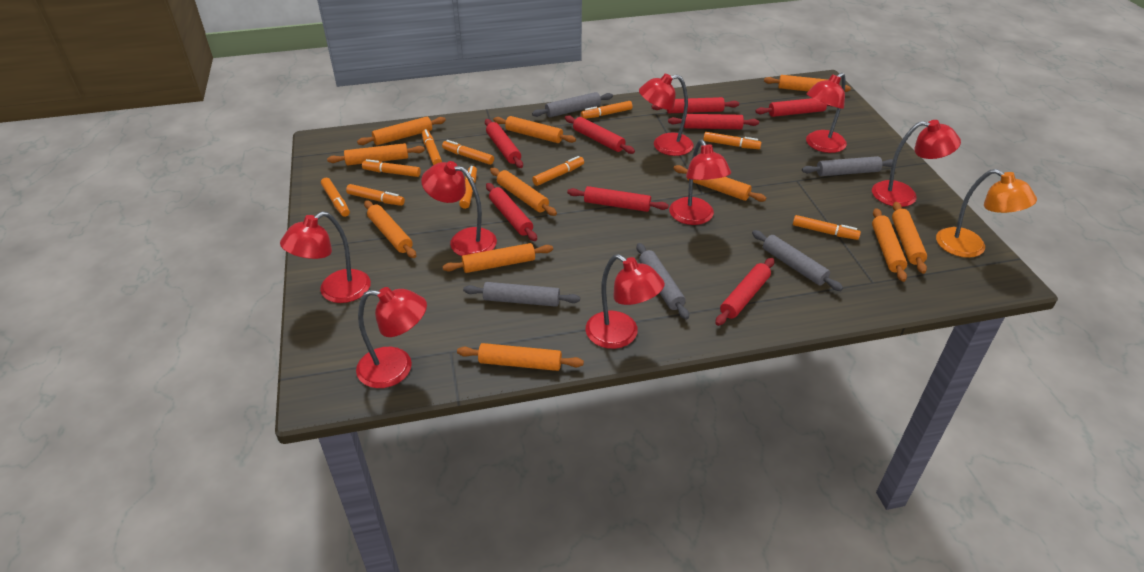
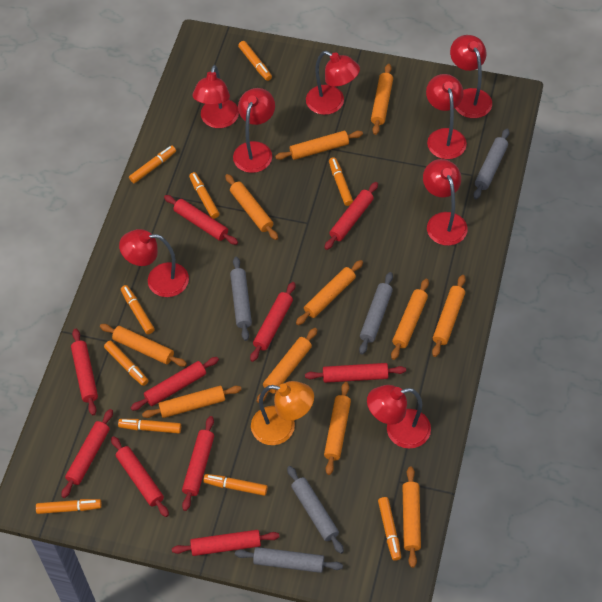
red rolling pin: 8 -> 10

